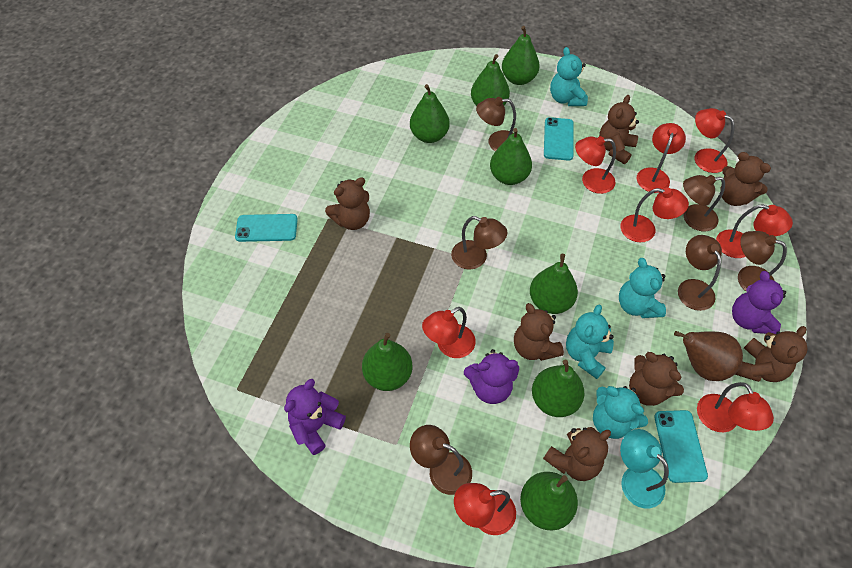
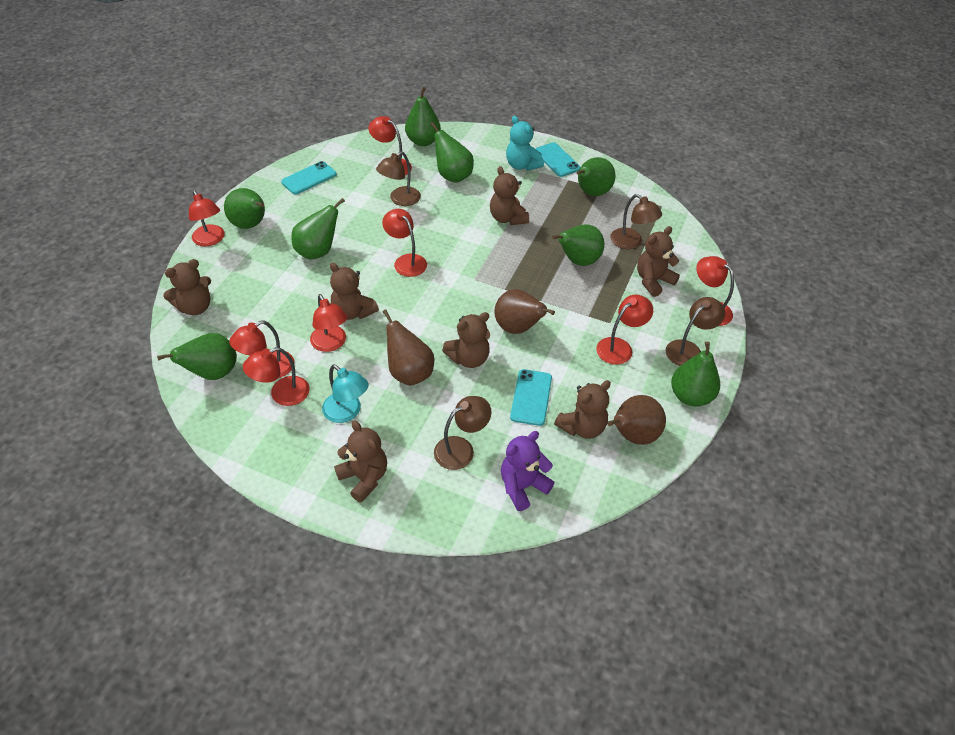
brown lamp: 6 -> 4
brown pear: 1 -> 3
purple teddy bear: 3 -> 1
turquoise teddy bear: 4 -> 1

